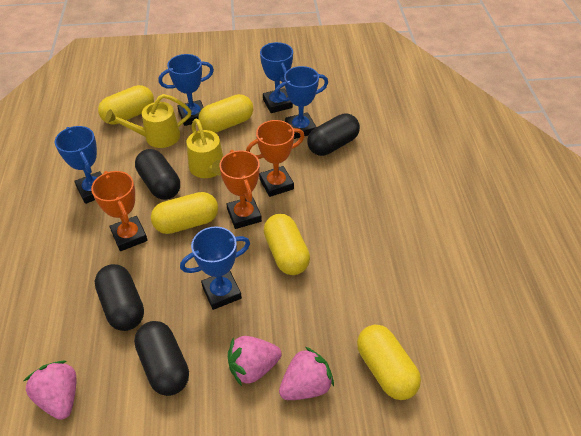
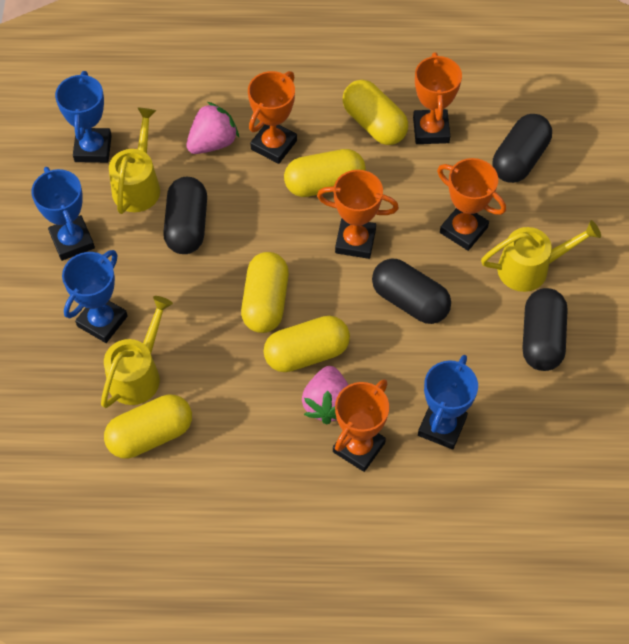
blue trophy: 5 -> 4
orange trophy: 3 -> 5
pink strawberry: 3 -> 2
yellow watering can: 2 -> 3

